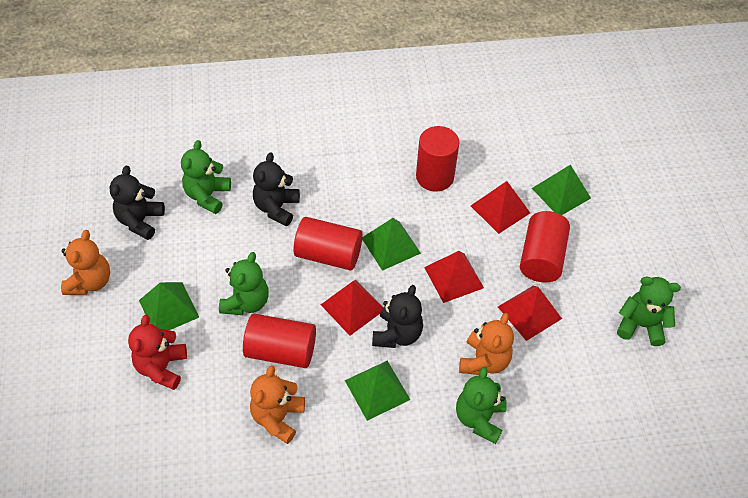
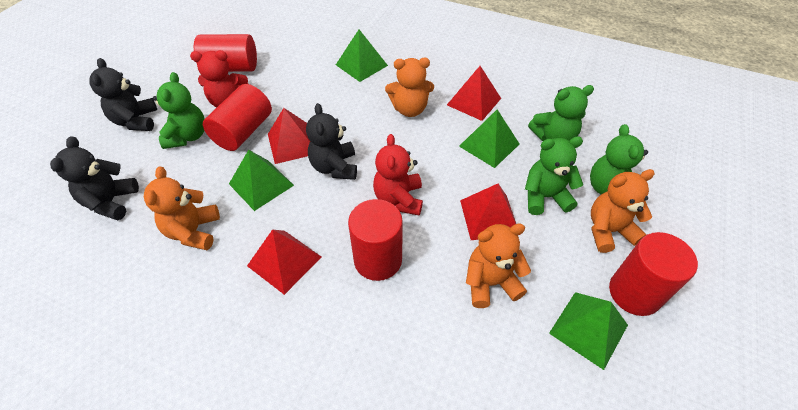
orange teddy bear: 3 -> 4
red teddy bear: 1 -> 2

